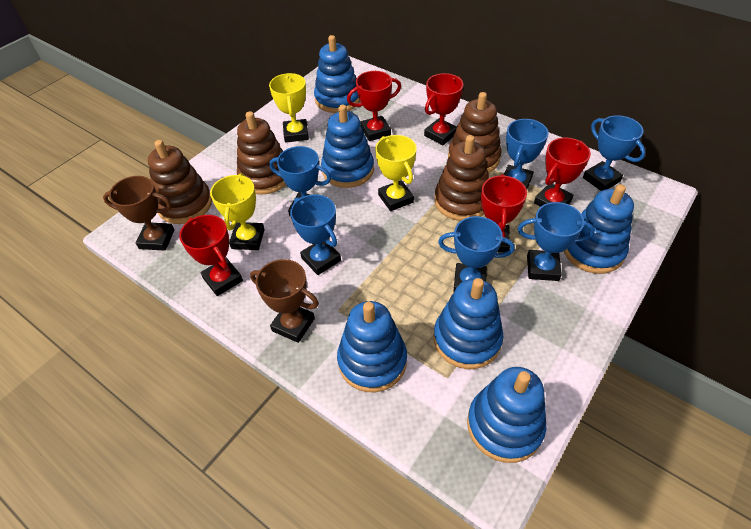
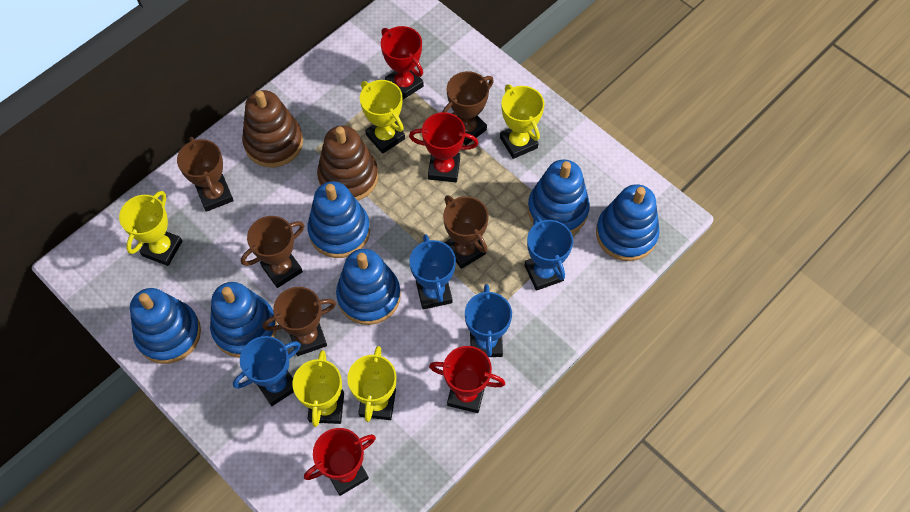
blue trophy: 6 -> 4
brown stacking toy: 4 -> 2
brown trophy: 2 -> 5
red trophy: 5 -> 4
yellow trophy: 3 -> 5

